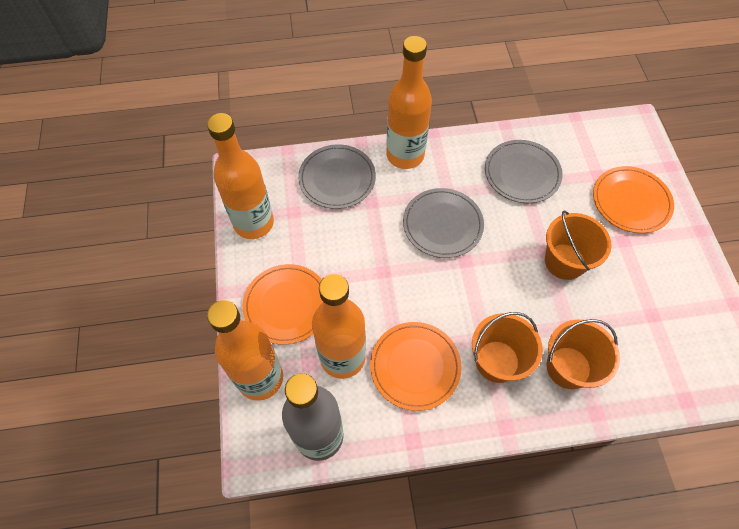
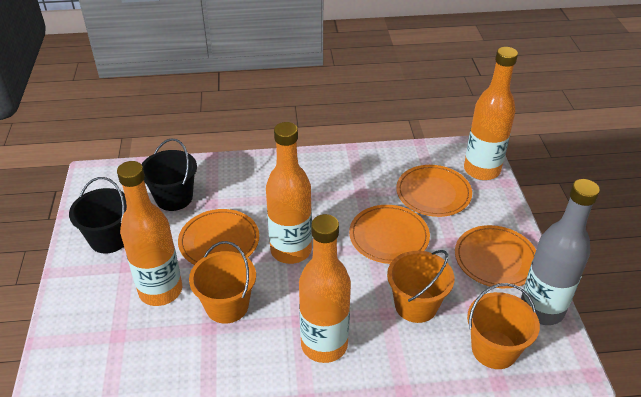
black bucket: 0 -> 2
grey plate: 3 -> 0
orange plate: 3 -> 4

